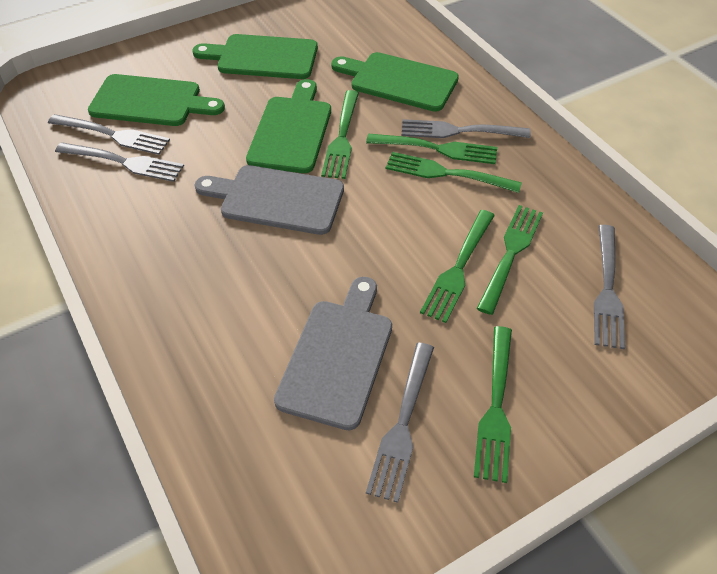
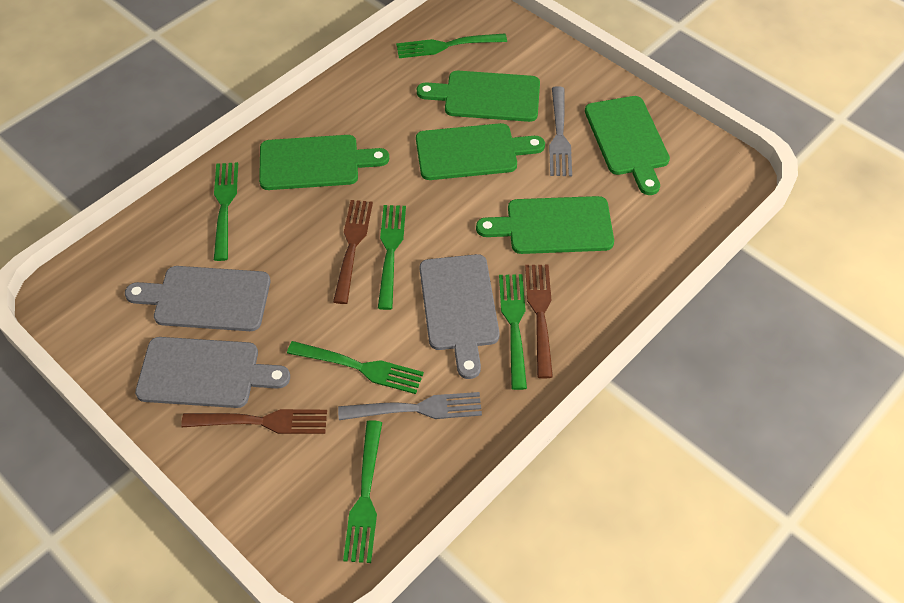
brown fork: 0 -> 3
green cutting board: 4 -> 5
grey cutting board: 2 -> 3
grey fork: 5 -> 2

